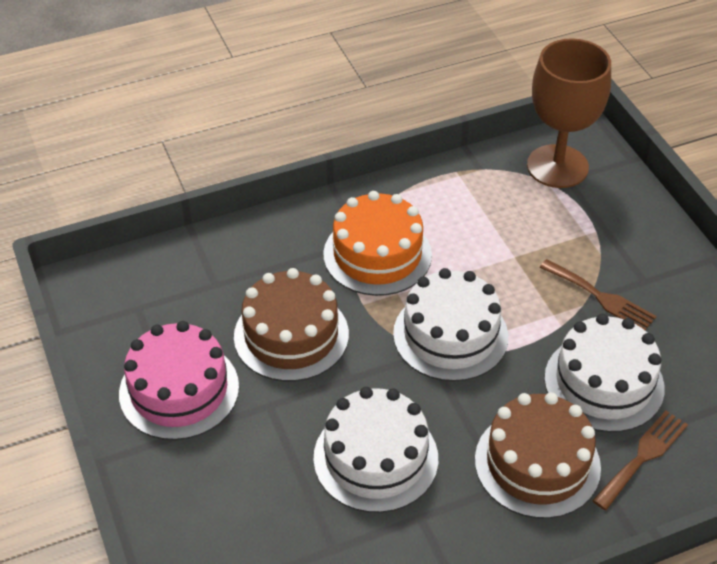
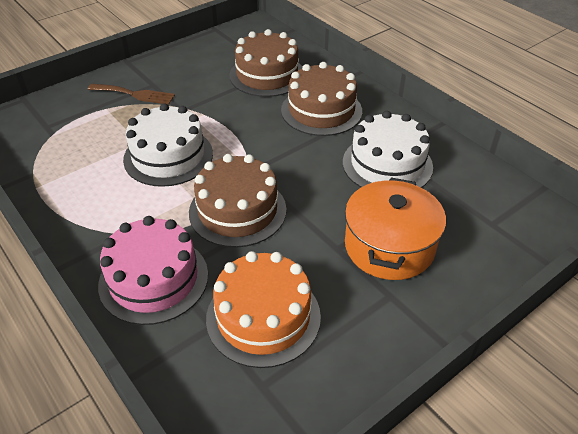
brown cake: 2 -> 3
brown fork: 2 -> 1
brown goblet: 1 -> 0
orange pot: 0 -> 1
white cake: 3 -> 2

